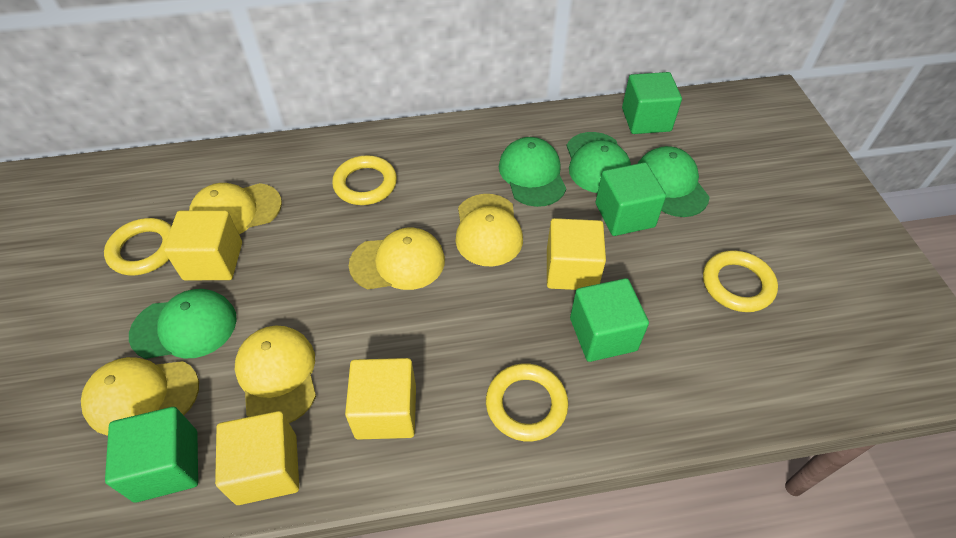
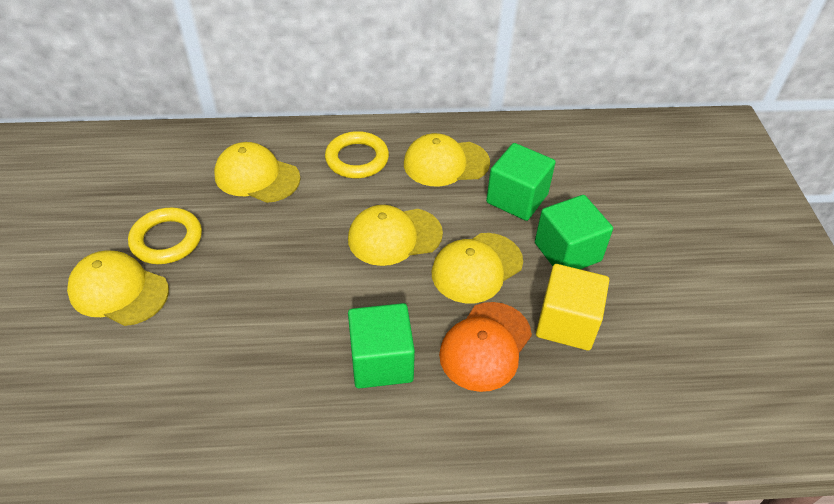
green cap: 4 -> 0
green cube: 4 -> 3
orange cap: 0 -> 1
yellow cube: 4 -> 1
yellow ring: 4 -> 2

